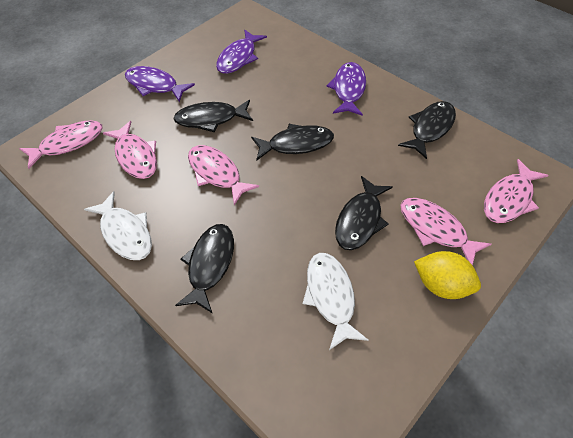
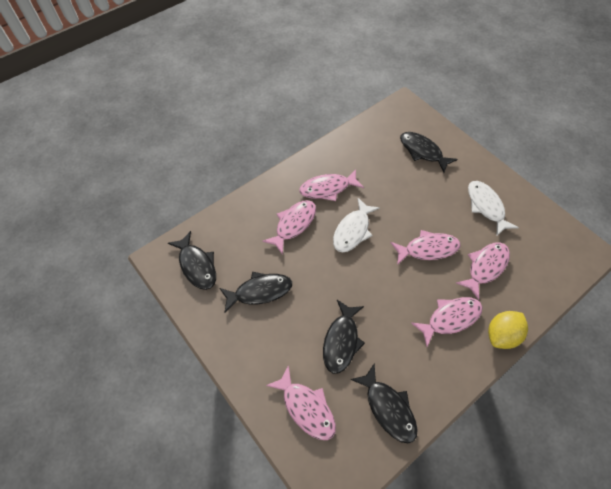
pink fish: 5 -> 6
purple fish: 3 -> 0

